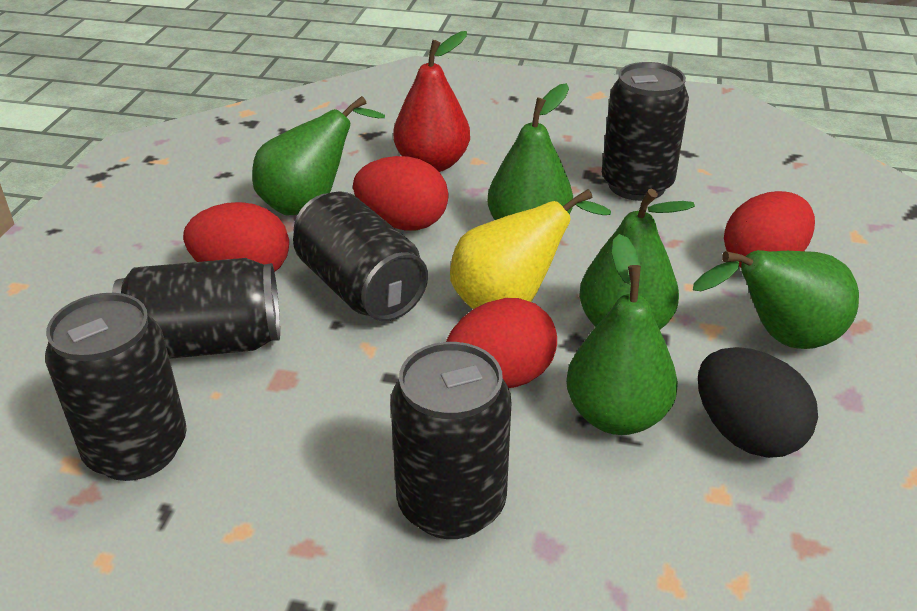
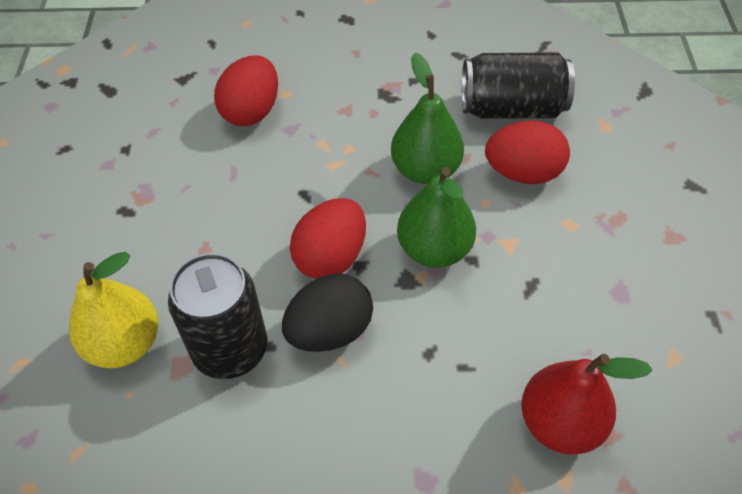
black can: 5 -> 2
green pear: 5 -> 2
red egg: 4 -> 3

